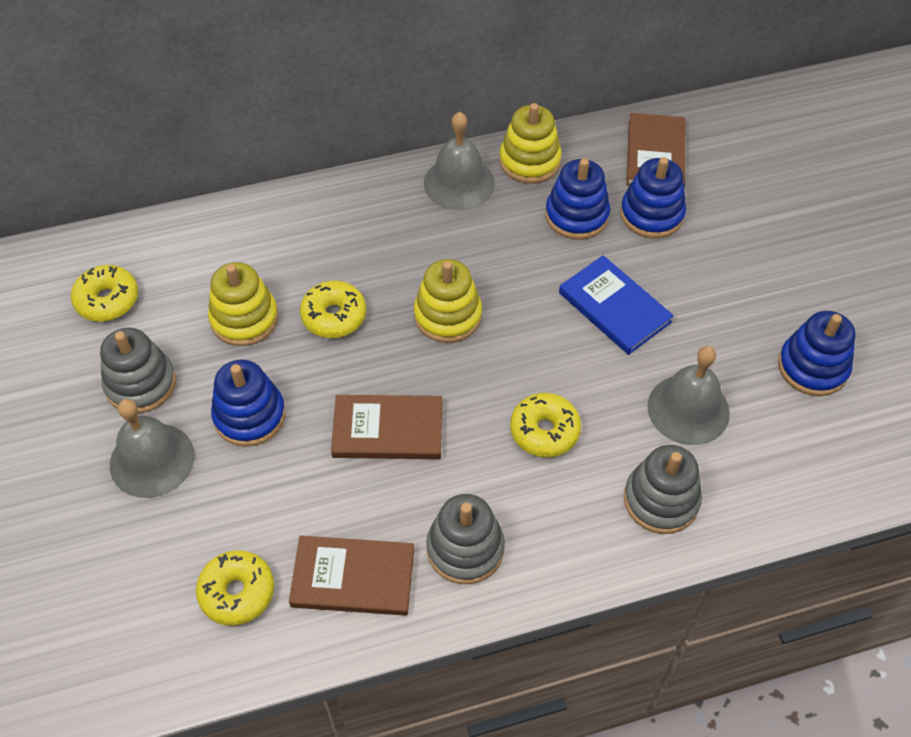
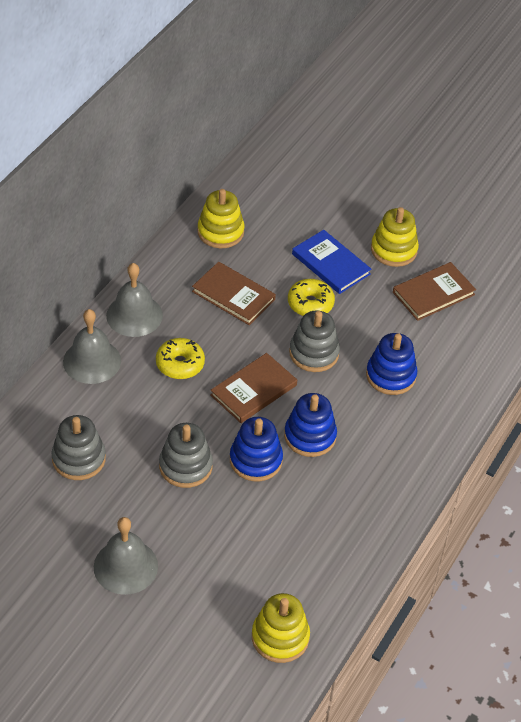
blue stacking toy: 4 -> 3
yellow donut: 4 -> 2

